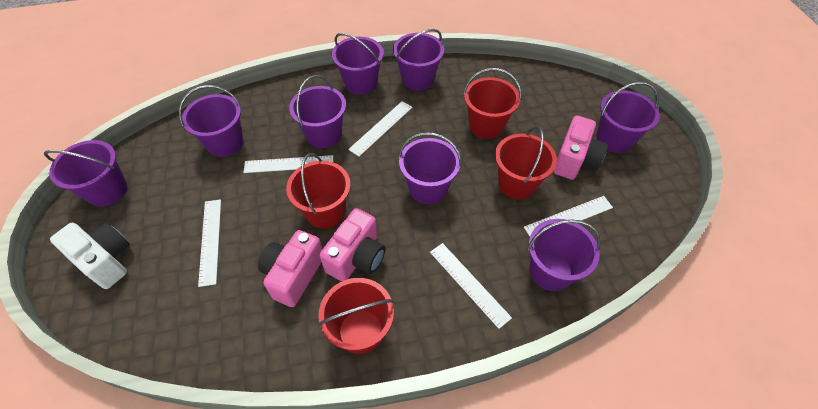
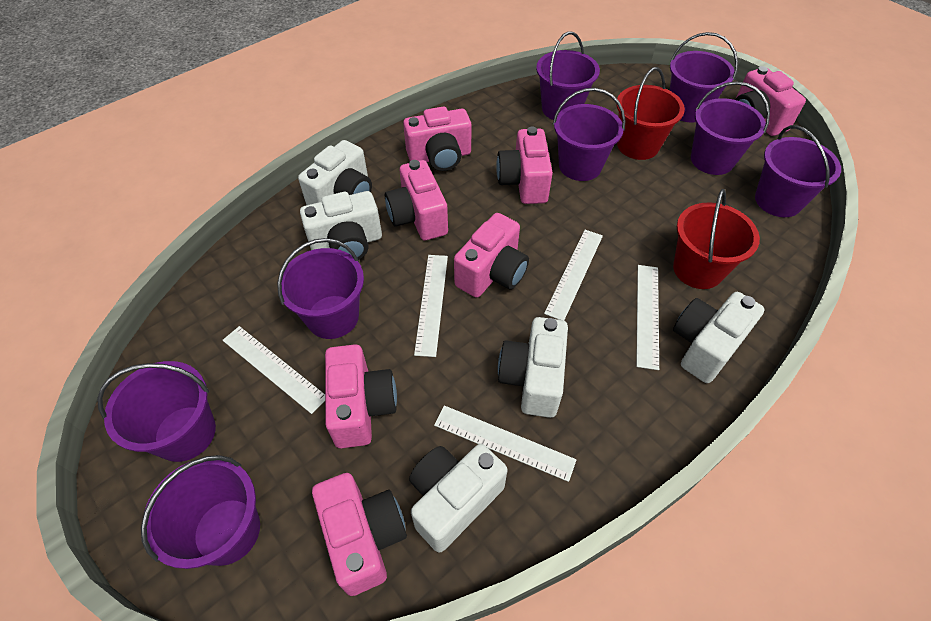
pink camera: 3 -> 7
red bucket: 4 -> 2
white camera: 1 -> 5

